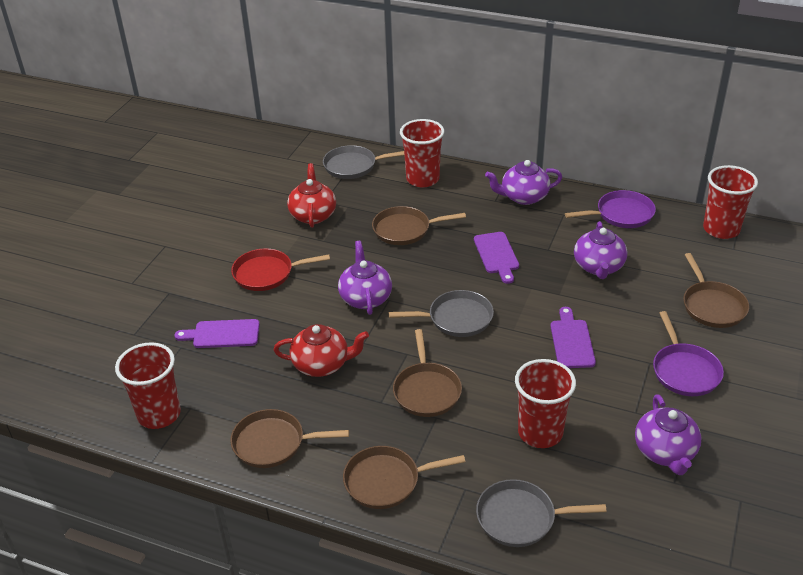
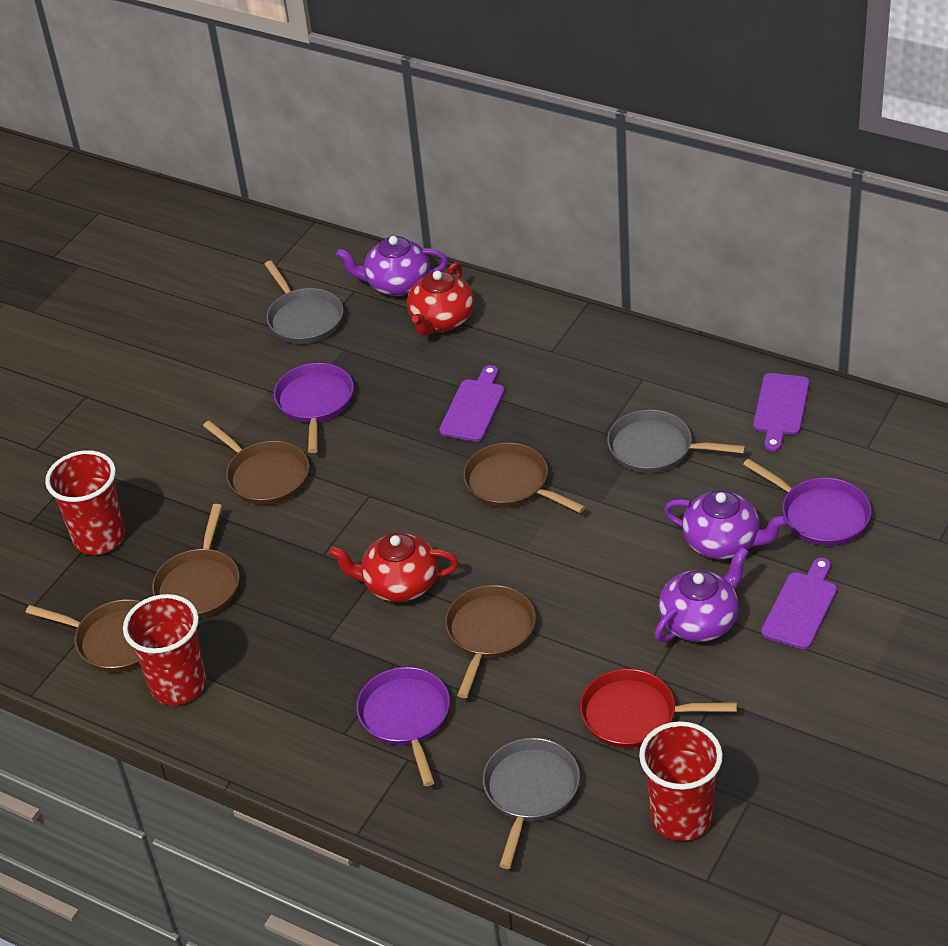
purple pan: 2 -> 3
purple teapot: 4 -> 3
red cup: 4 -> 3

